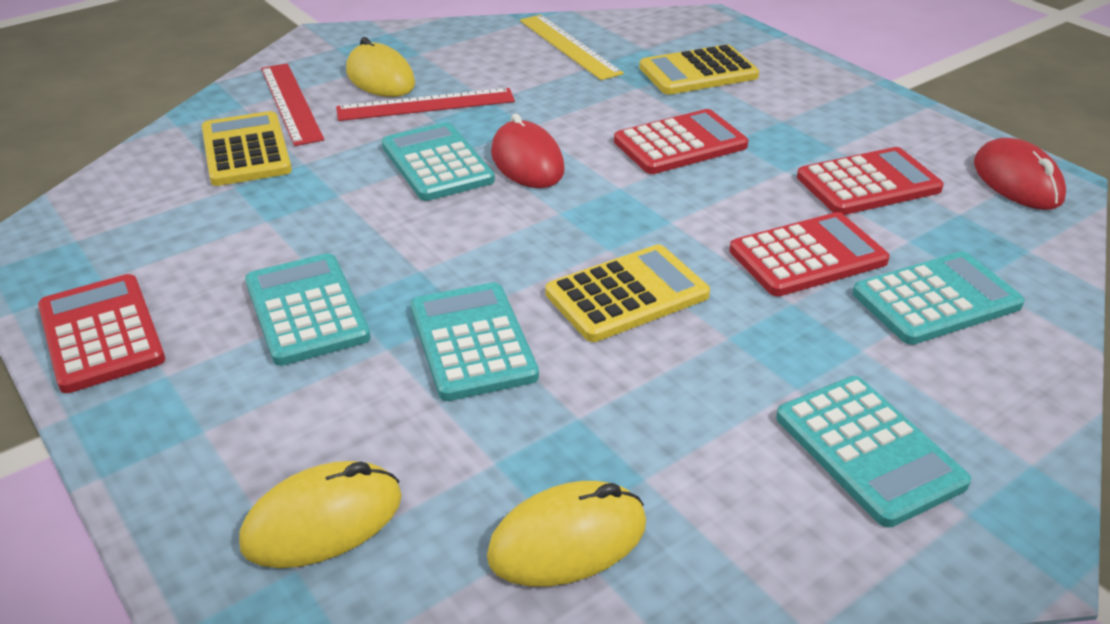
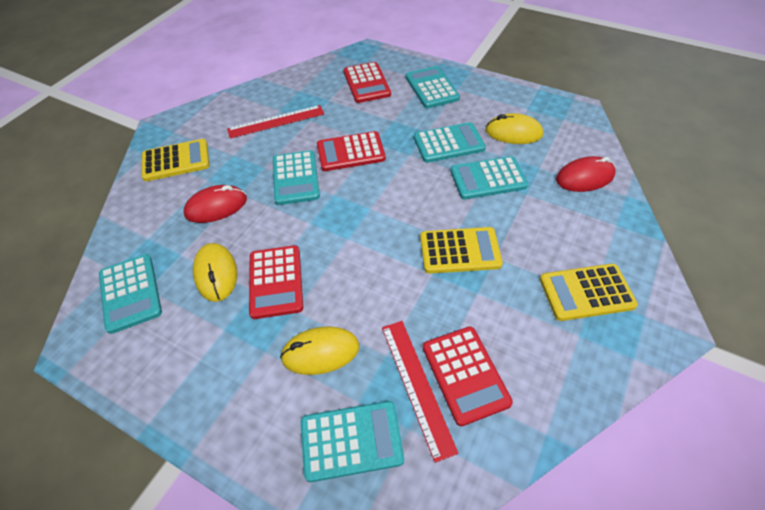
turquoise calculator: 5 -> 6
yellow ruler: 1 -> 0

